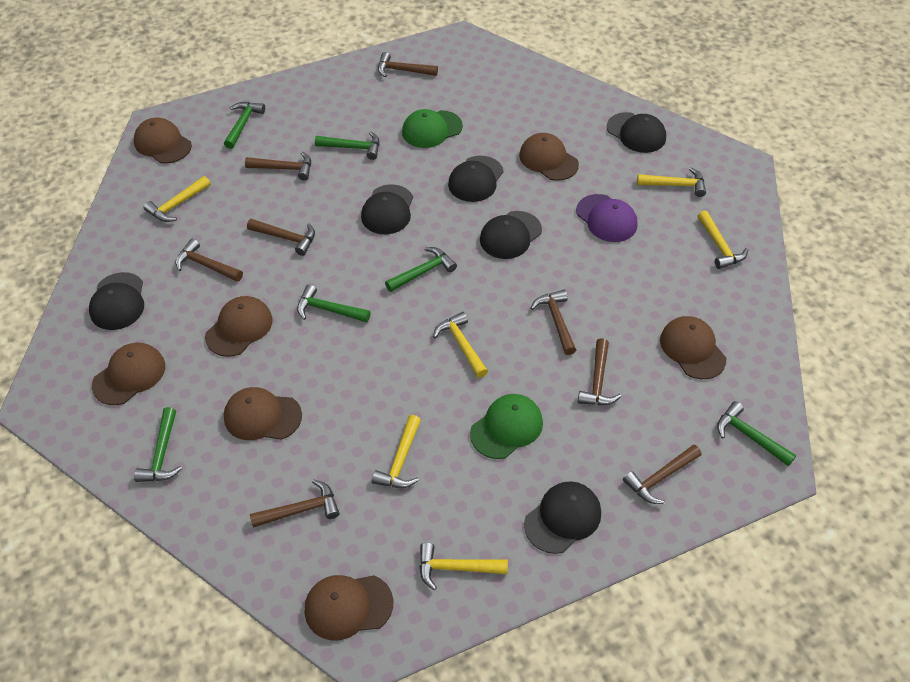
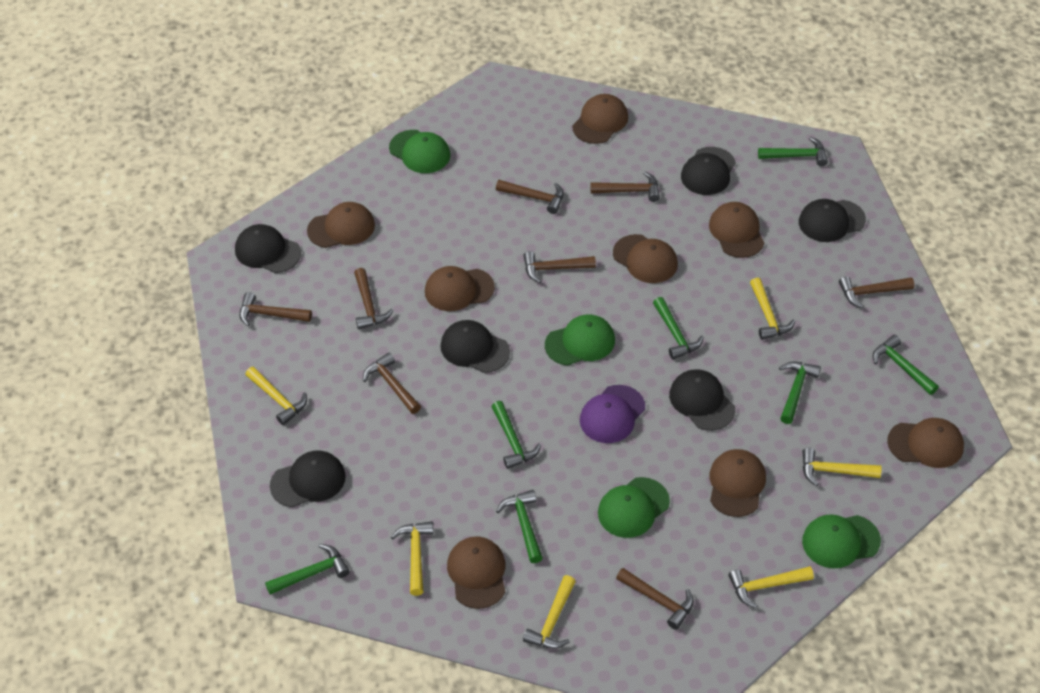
brown cap: 7 -> 8
green cap: 2 -> 4
green hammer: 6 -> 7

